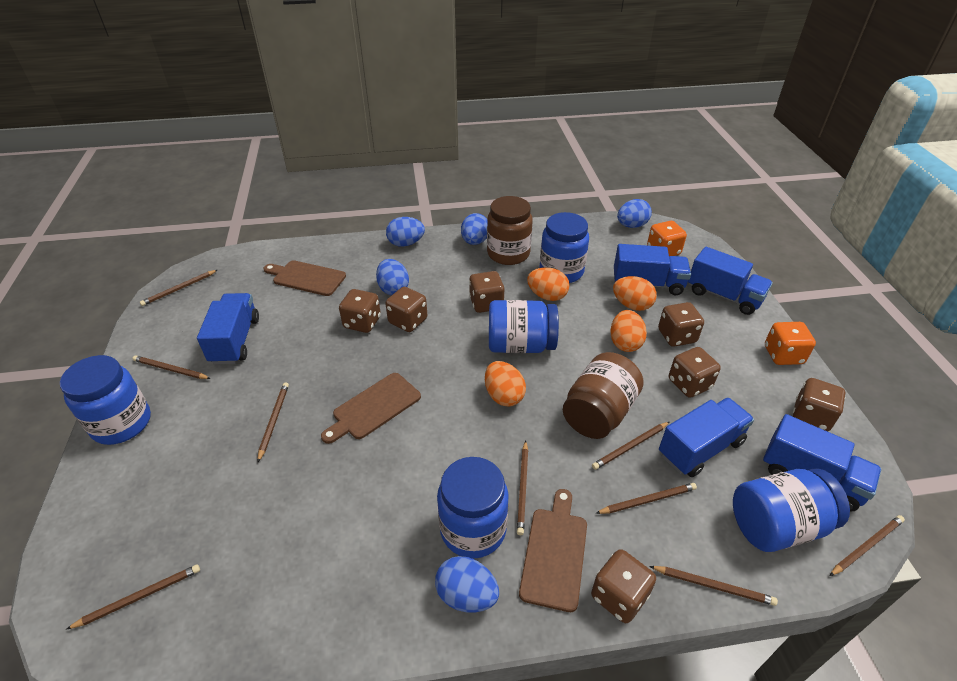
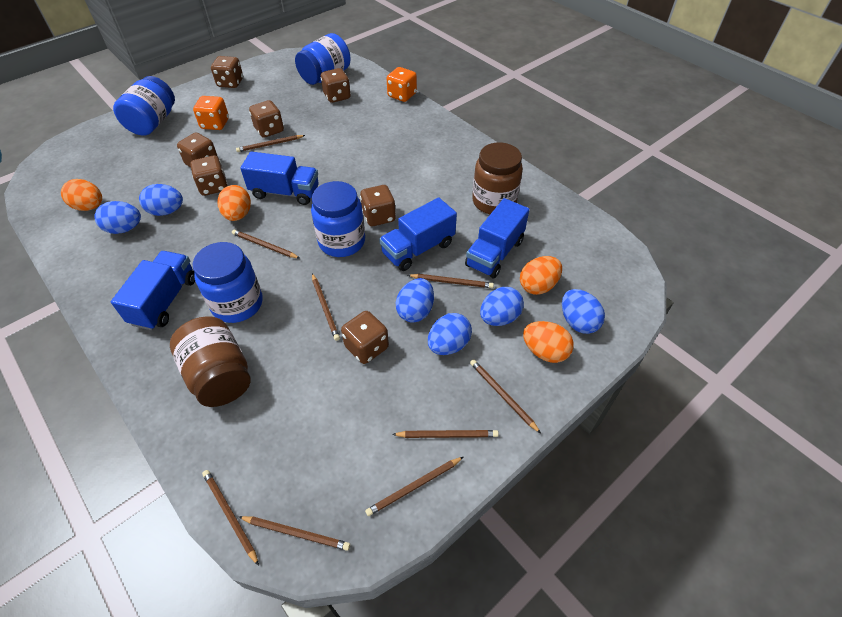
blue egg: 5 -> 6
blue jar: 5 -> 4
blue truck: 5 -> 4
brown cutting board: 3 -> 0

